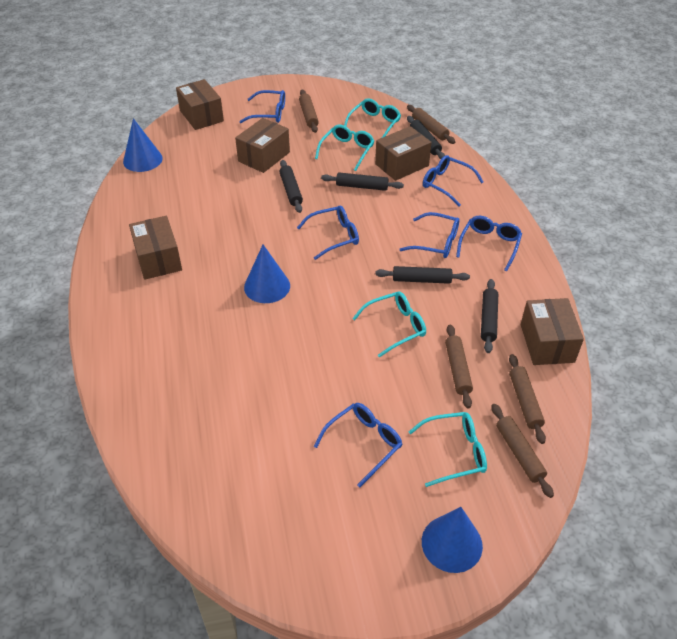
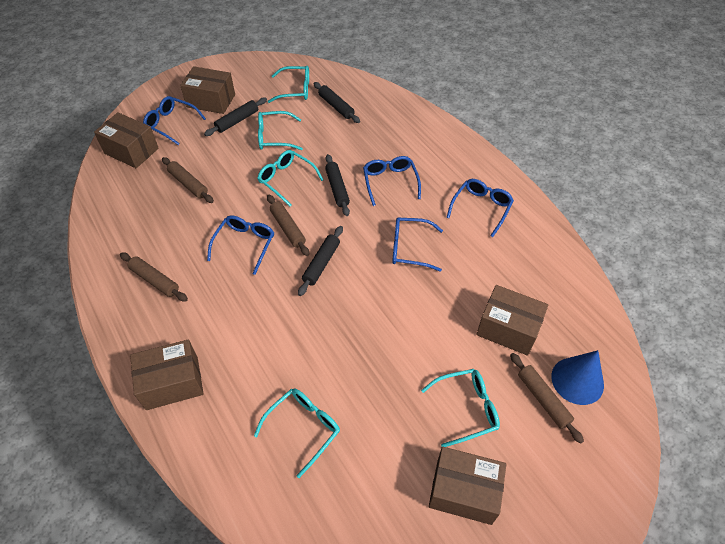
black rolling pin: 5 -> 4
blue cone: 3 -> 1
blue glasses: 6 -> 5
brown rolling pin: 5 -> 4
turquoise glasses: 4 -> 5

